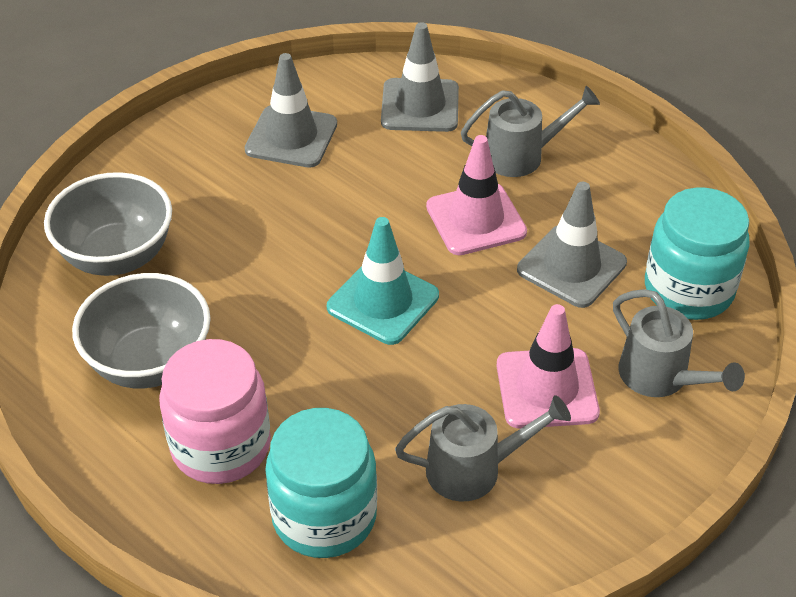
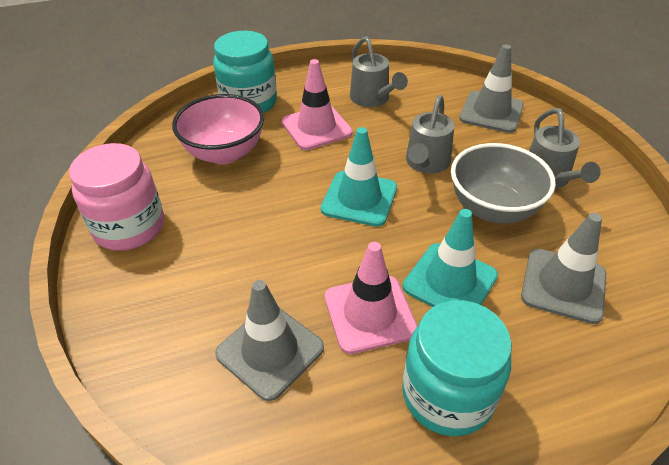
grey bowl: 2 -> 1
pink bowl: 0 -> 1
turquoise traffic cone: 1 -> 2

